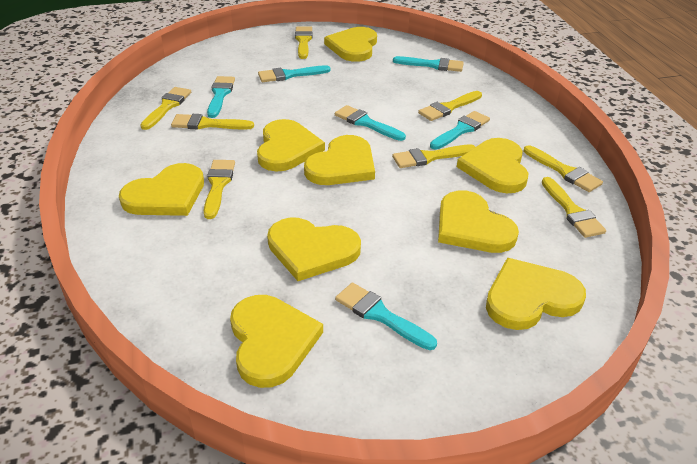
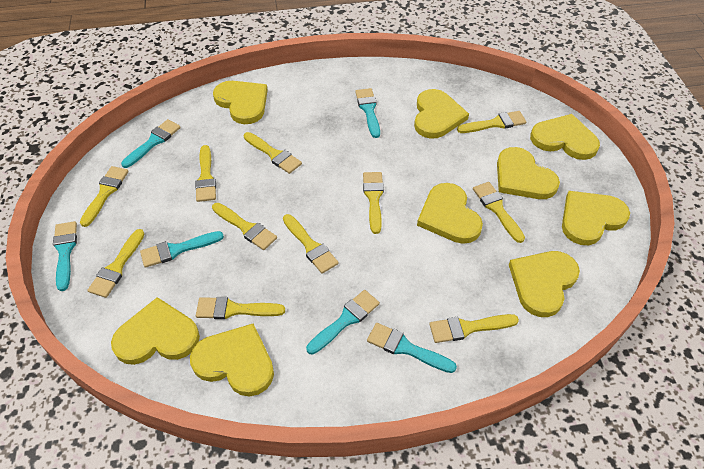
yellow brush: 8 -> 11

